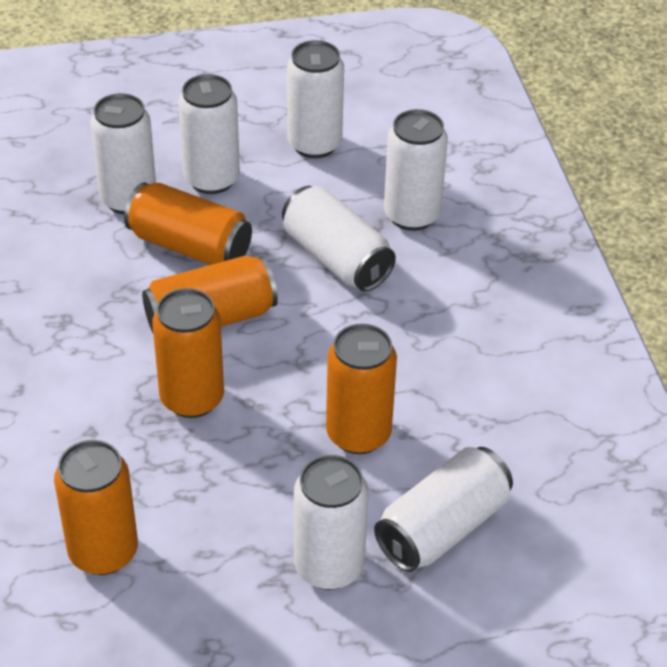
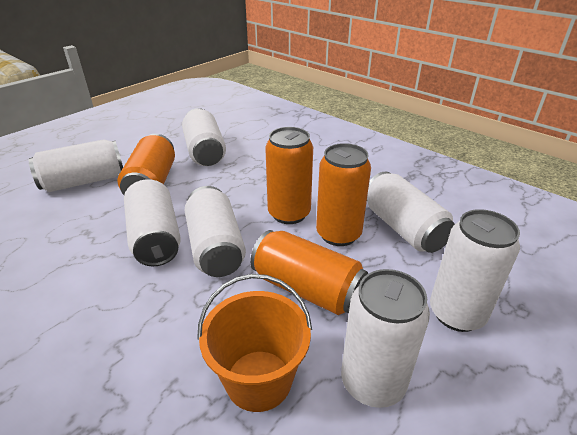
orange bucket: 0 -> 1
orange can: 5 -> 4

